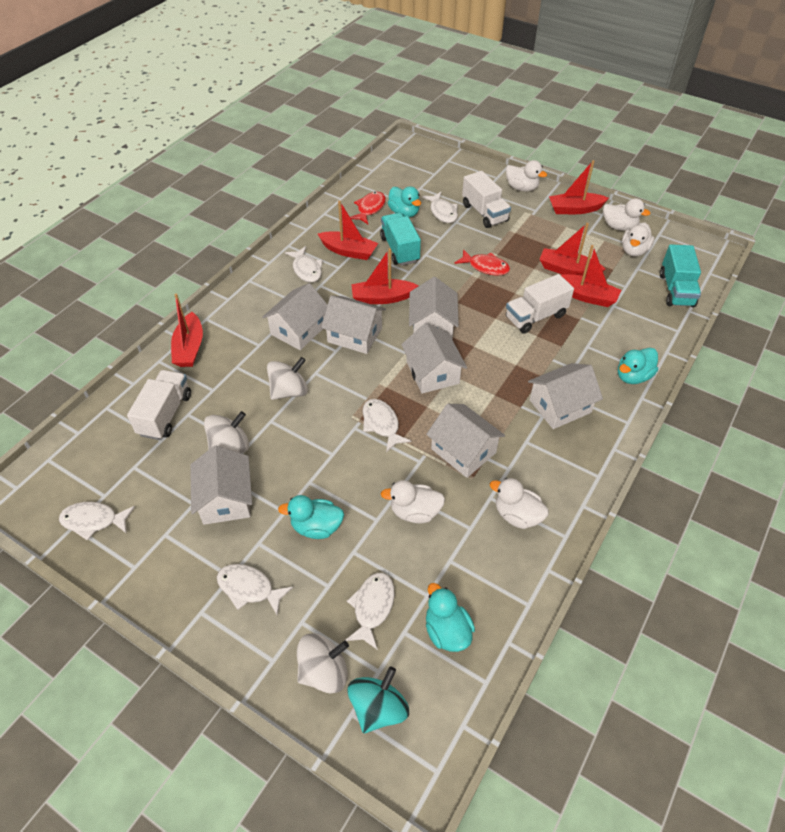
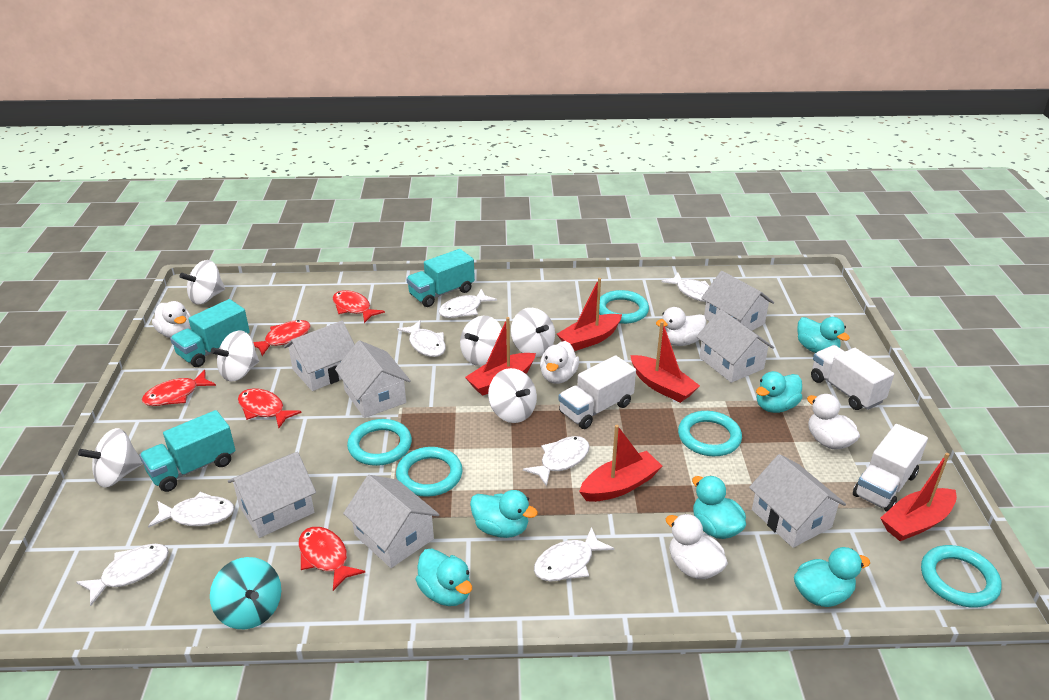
red boat: 6 -> 5
red fish: 2 -> 5
turquoise duck: 4 -> 6
turquoise ring: 0 -> 5
turquoise truck: 2 -> 3
white fish: 6 -> 7
white spinning top: 3 -> 6

